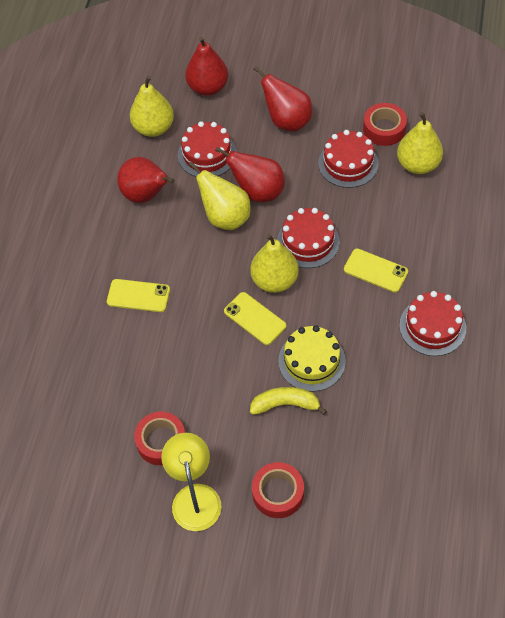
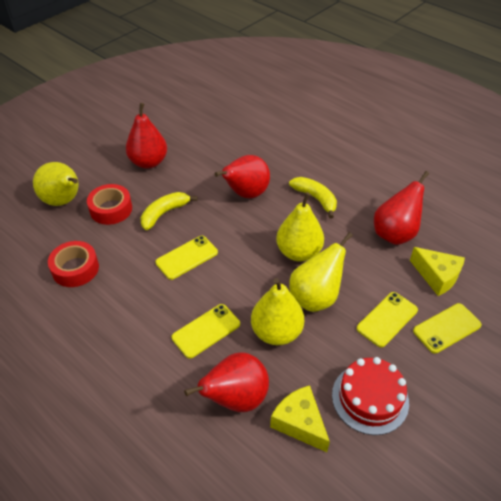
red cake: 4 -> 1
red tape: 3 -> 2
yellow banana: 1 -> 2
yellow cake: 1 -> 0
yellow cheese: 0 -> 2
yellow lamp: 1 -> 0
yellow phone: 3 -> 4

